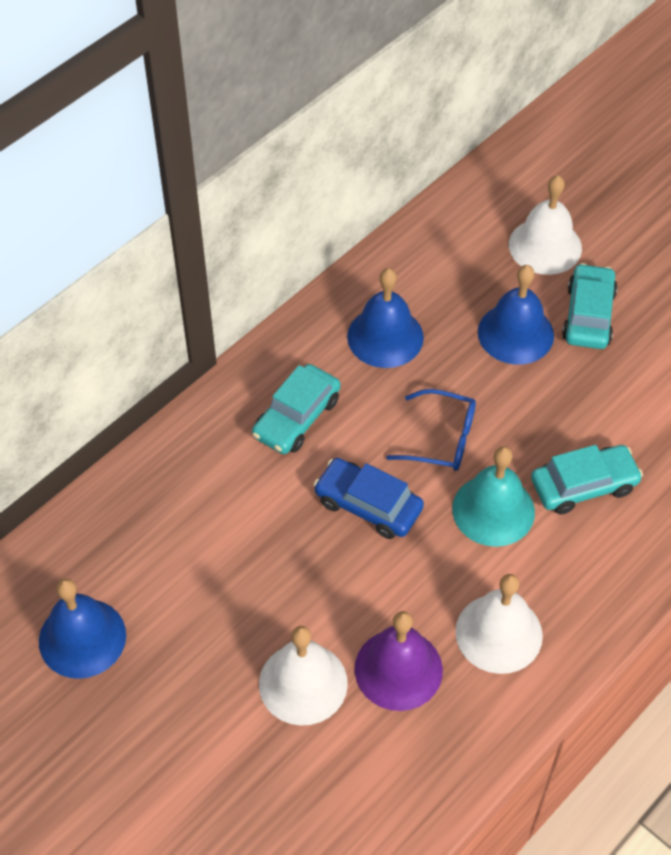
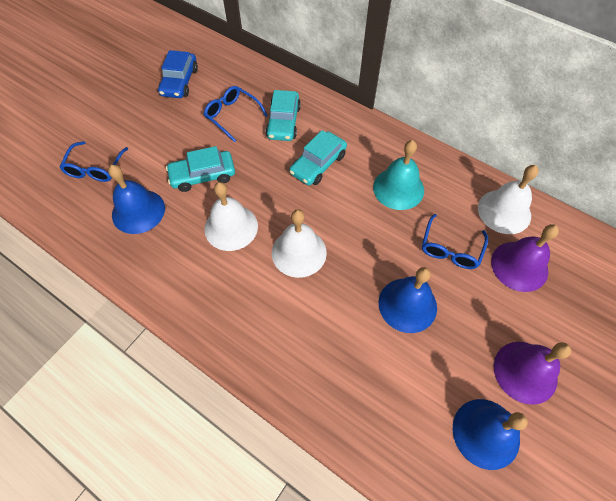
blue glasses: 1 -> 3
purple bell: 1 -> 2

